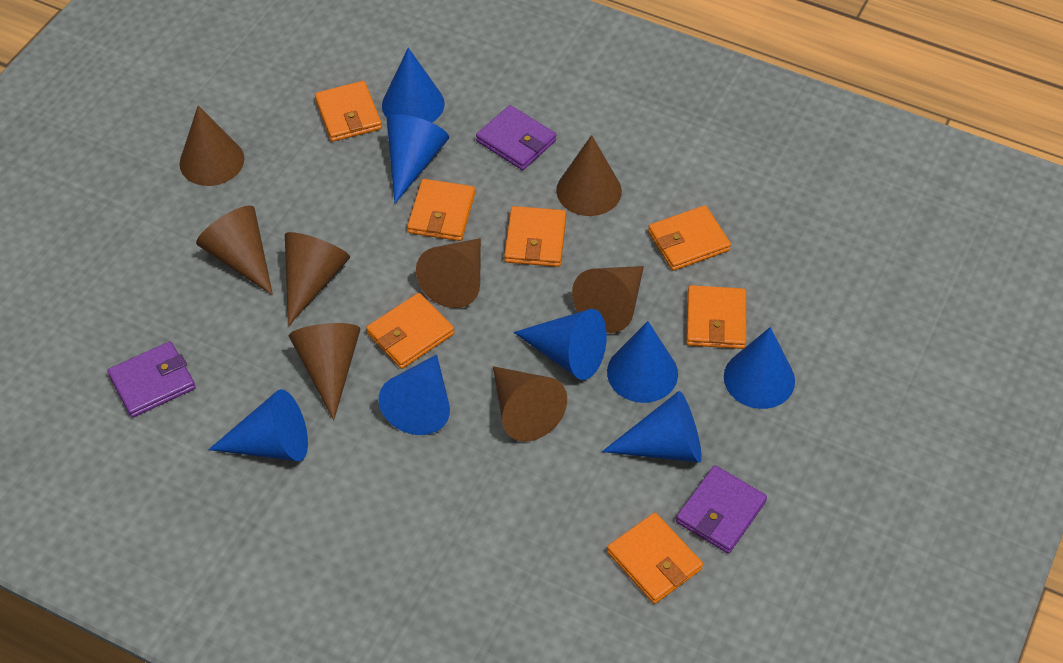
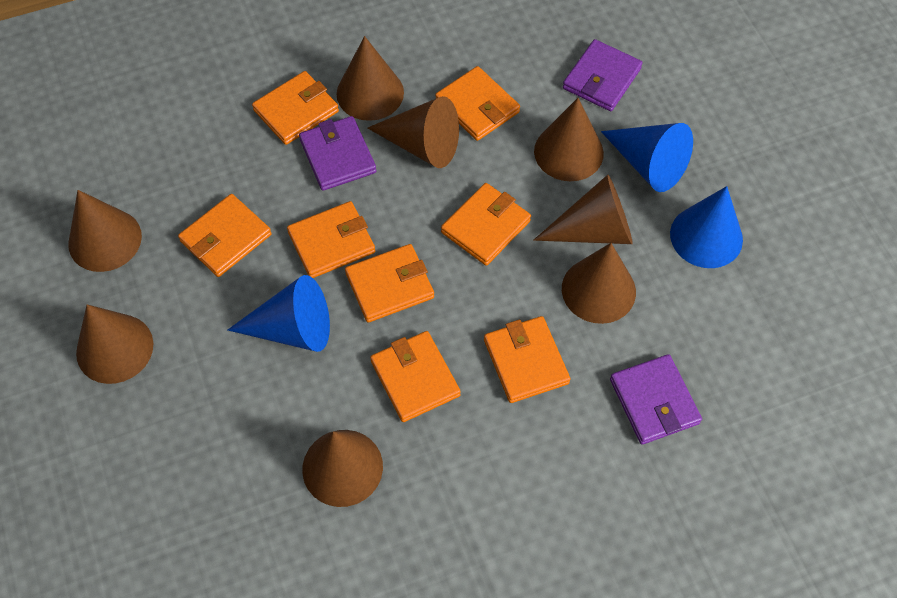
blue cone: 8 -> 3
orange wallet: 7 -> 8

